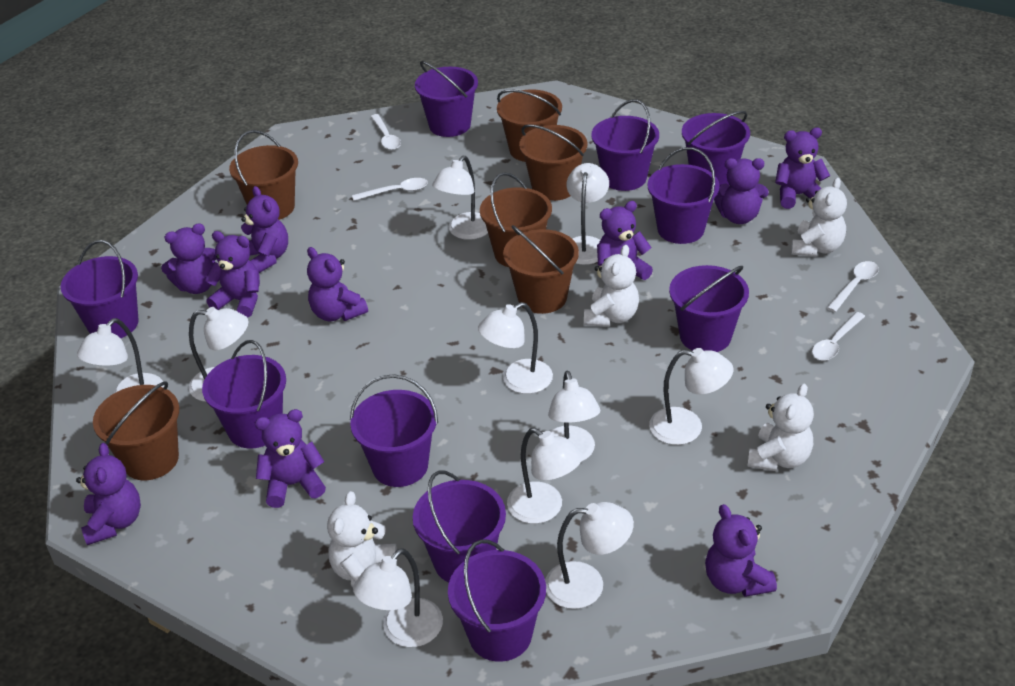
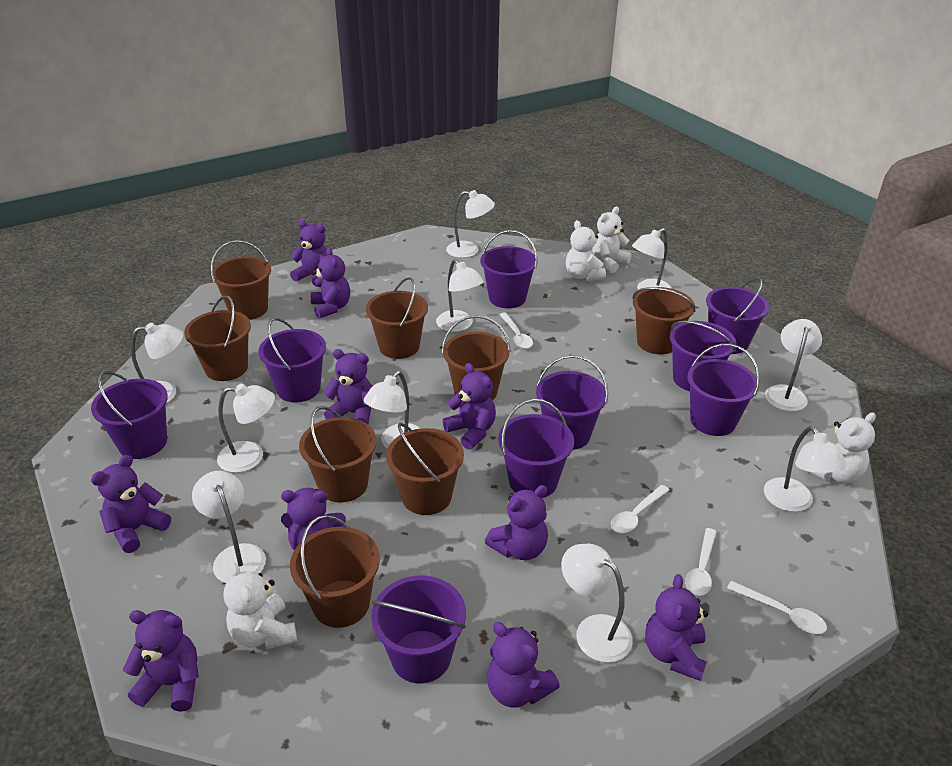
brown bucket: 6 -> 8
purple bucket: 10 -> 9

